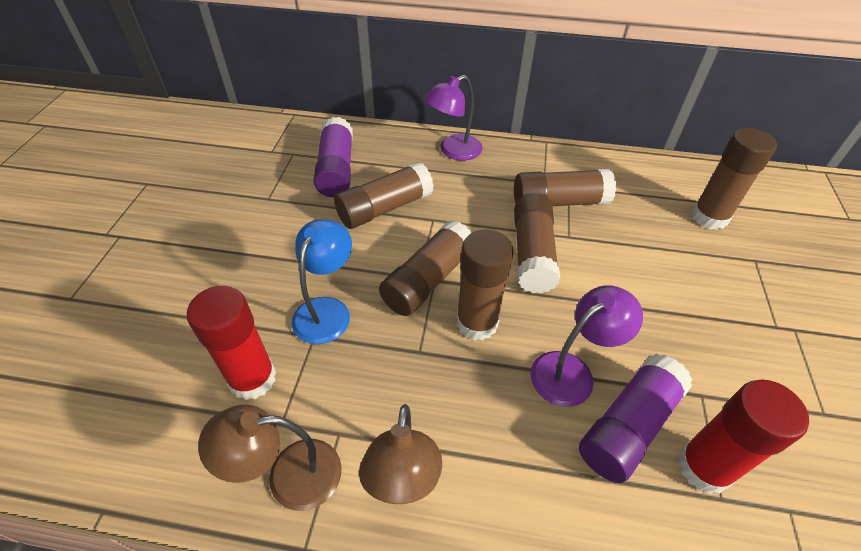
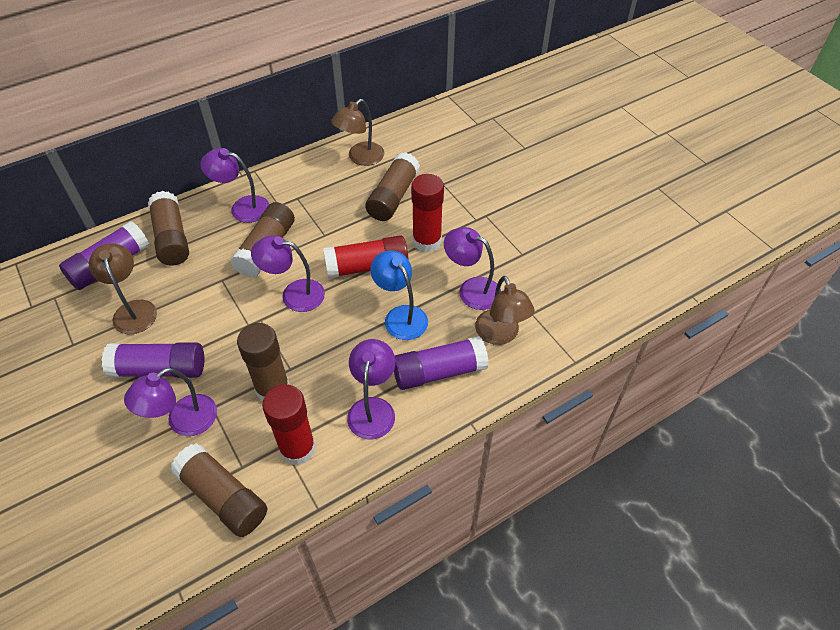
brown glue stick: 6 -> 5
brown lamp: 2 -> 3
purple glue stick: 2 -> 3
purple lamp: 2 -> 5
red glue stick: 2 -> 3

